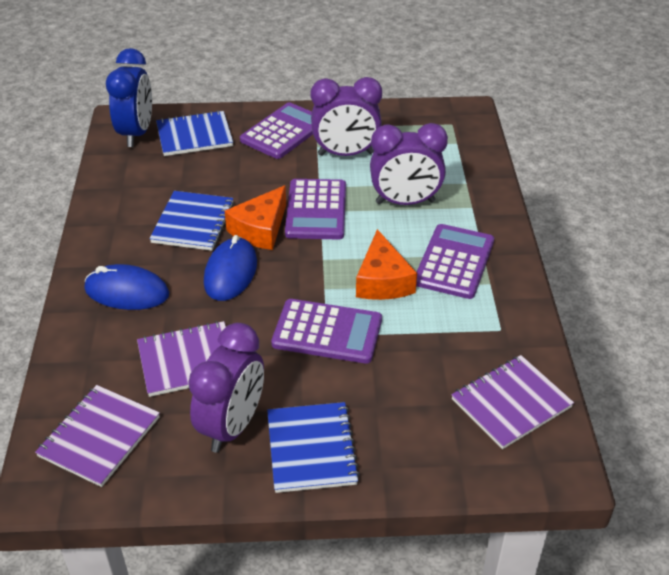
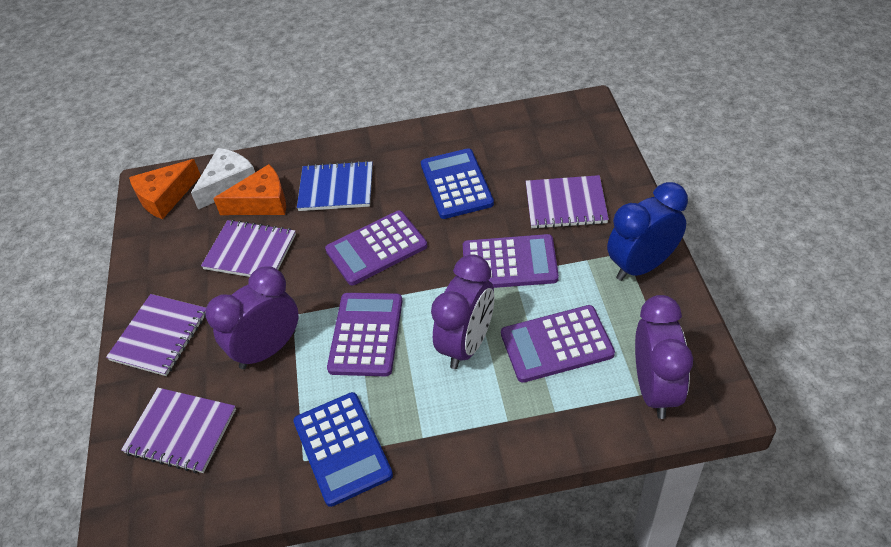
blue calculator: 0 -> 2
blue mouse: 2 -> 0
blue notebook: 3 -> 1
purple notebook: 3 -> 4
white cheese: 0 -> 1

